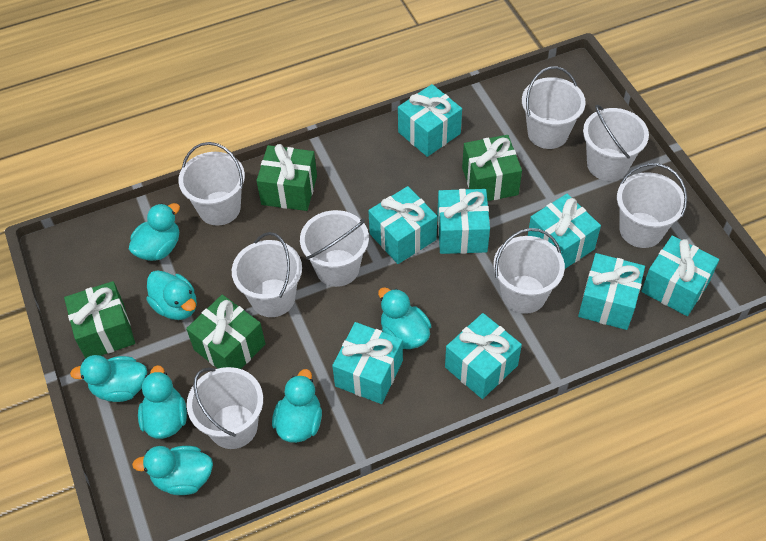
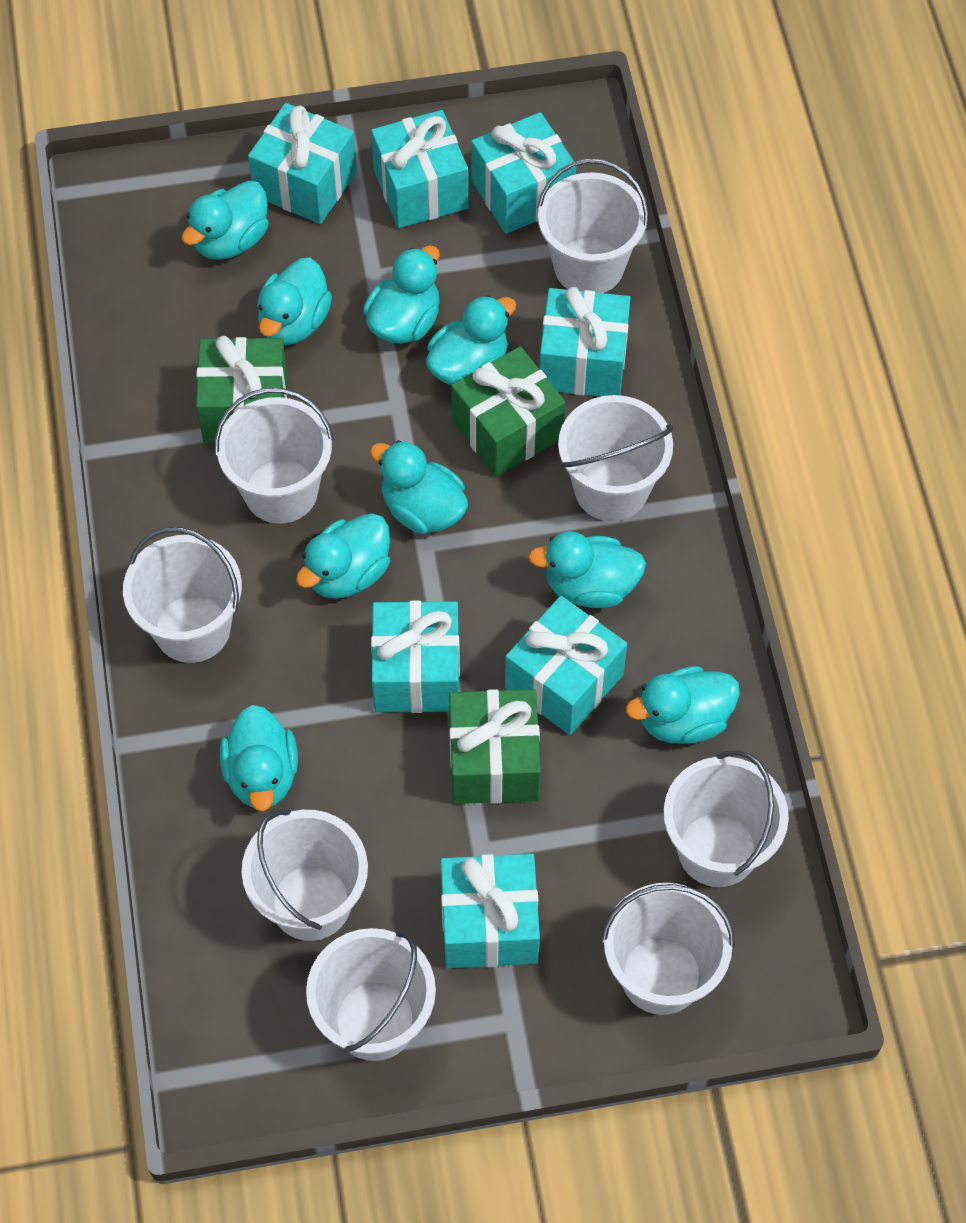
green gift: 4 -> 3
turquoise duck: 7 -> 9
turquoise gift: 8 -> 7

